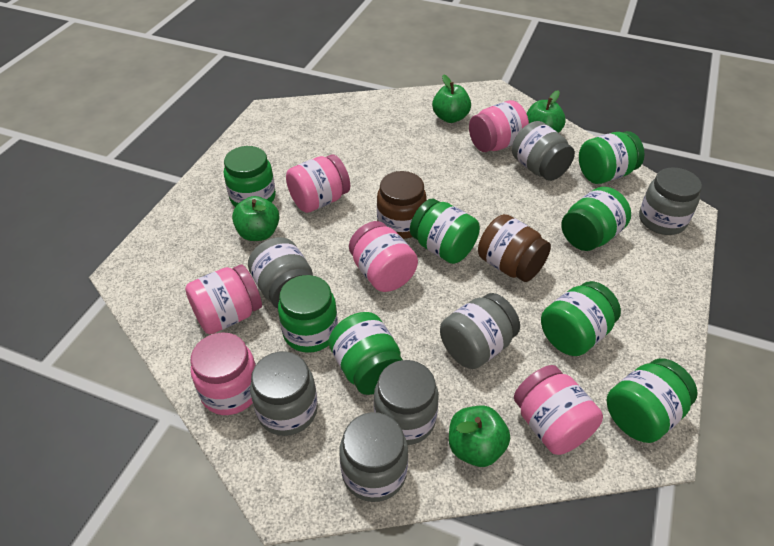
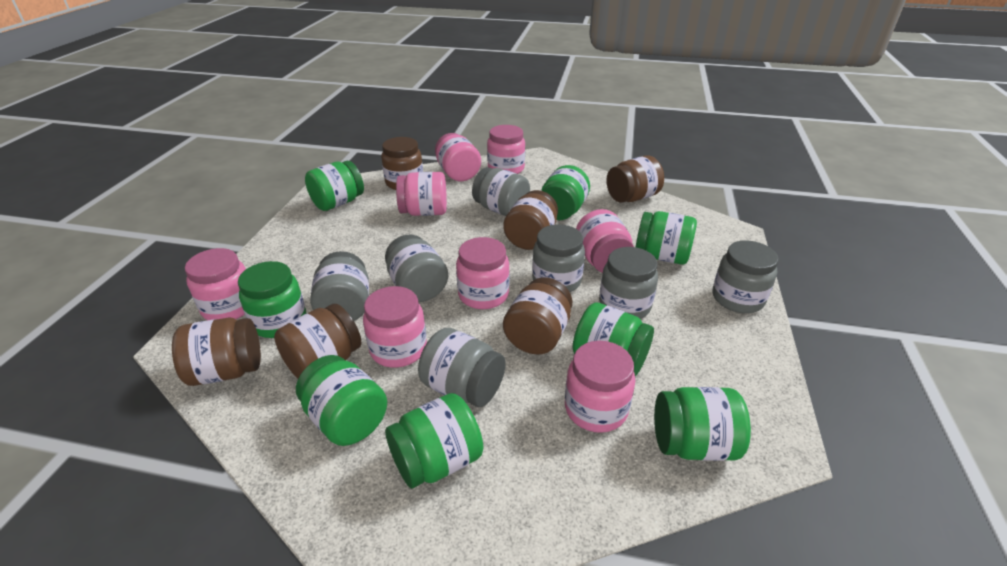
brown jar: 2 -> 6
green apple: 4 -> 0
pink jar: 6 -> 8

